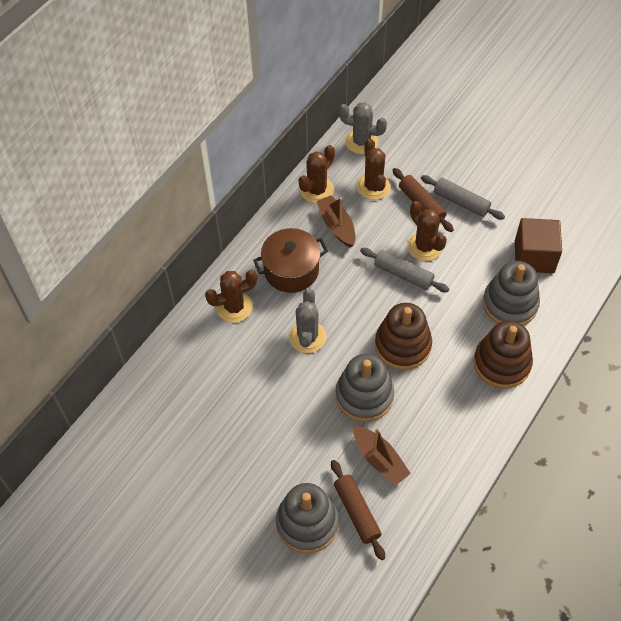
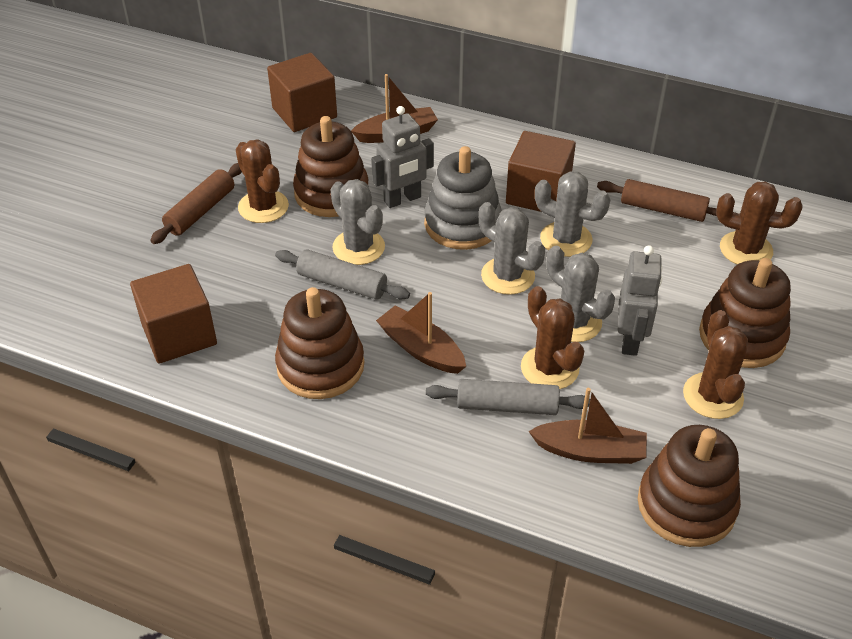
brown boat: 2 -> 3
brown cube: 1 -> 3
brown pot: 1 -> 0
brown stacking toy: 2 -> 4
grey cactus: 2 -> 4
grey robot: 0 -> 2
grey stacking toy: 3 -> 1

